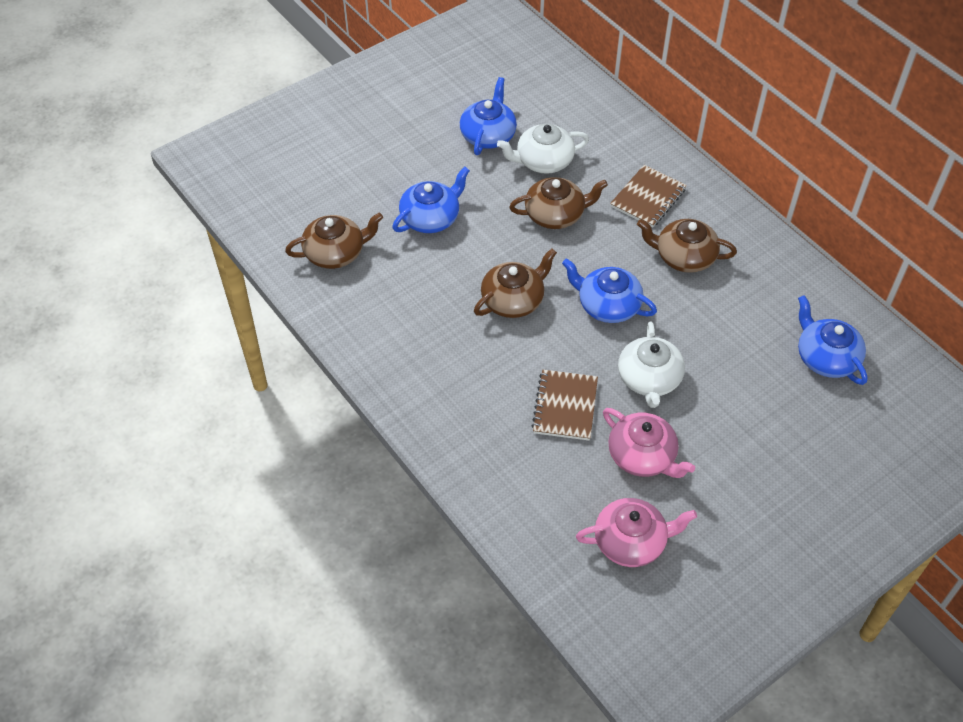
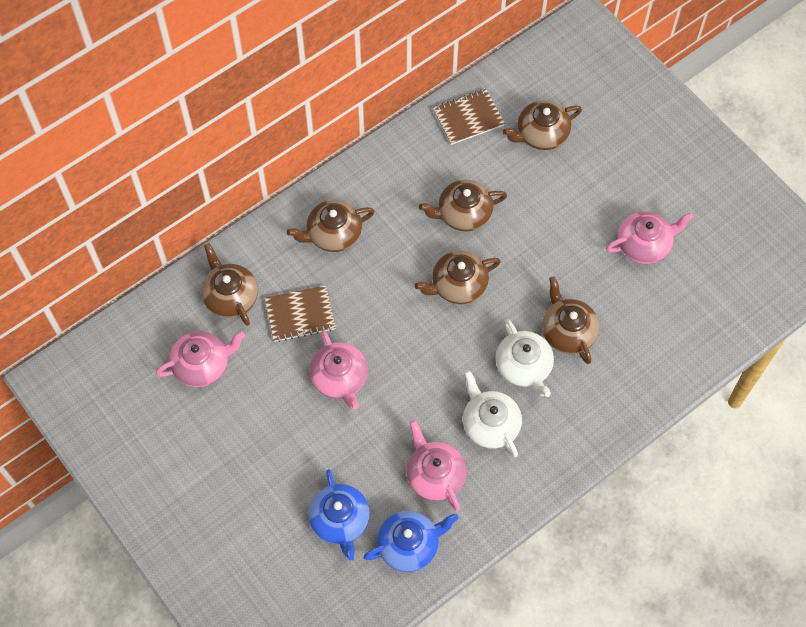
blue teapot: 4 -> 2
brown teapot: 4 -> 6
pink teapot: 2 -> 4

